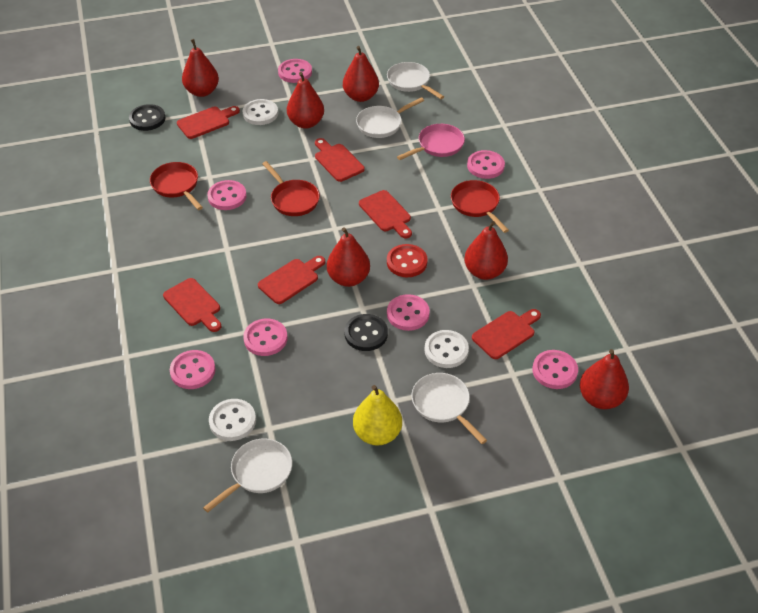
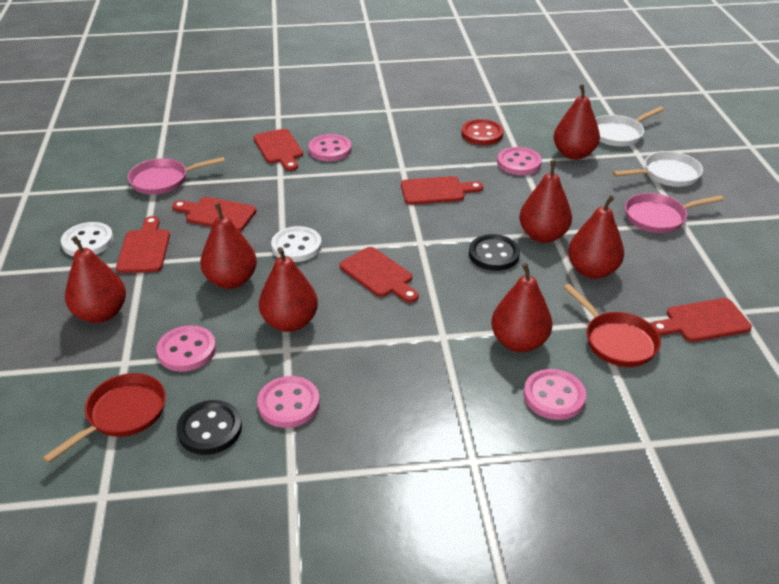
pink button: 7 -> 5
pink pan: 1 -> 2
red pan: 3 -> 2
red pear: 6 -> 7
white button: 3 -> 2
white pan: 4 -> 2
yellow pear: 1 -> 0

